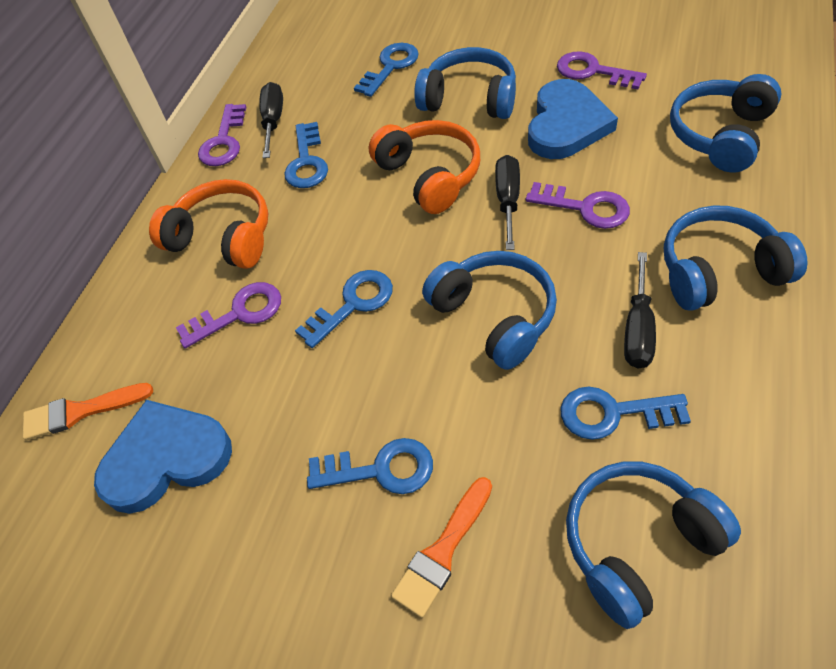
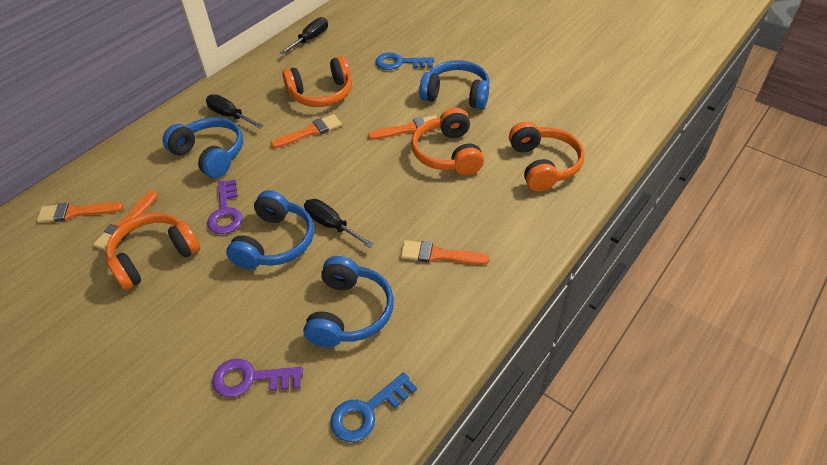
blue headphones: 5 -> 4
blue heart: 2 -> 0
blue key: 5 -> 2
orange brush: 2 -> 5
orange headphones: 2 -> 4
purple key: 4 -> 2

